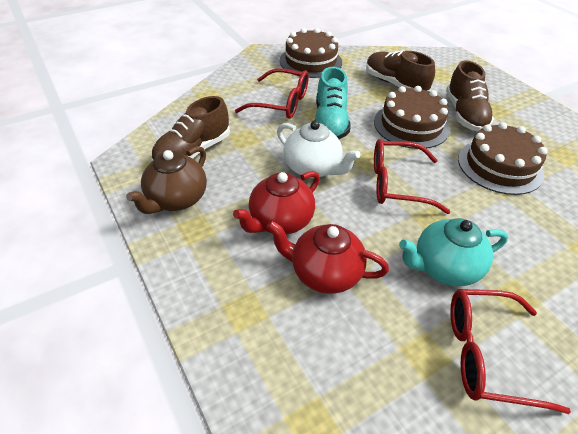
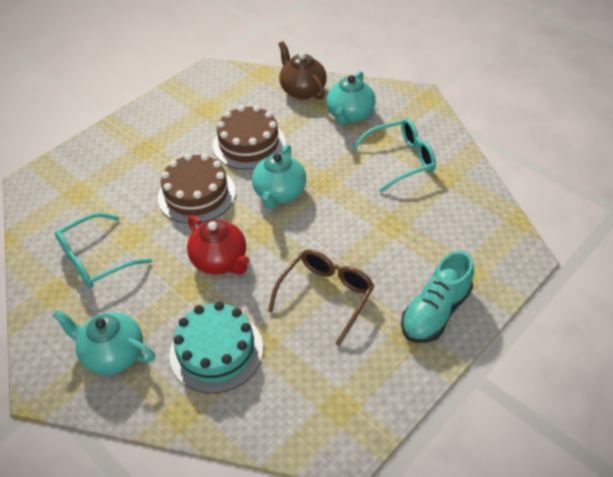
brown cake: 3 -> 2
brown glasses: 0 -> 1
brown shoe: 3 -> 0
red glasses: 3 -> 0
red teapot: 2 -> 1
turquoise cake: 0 -> 1
turquoise glasses: 0 -> 2
turquoise teapot: 1 -> 3
white teapot: 1 -> 0

